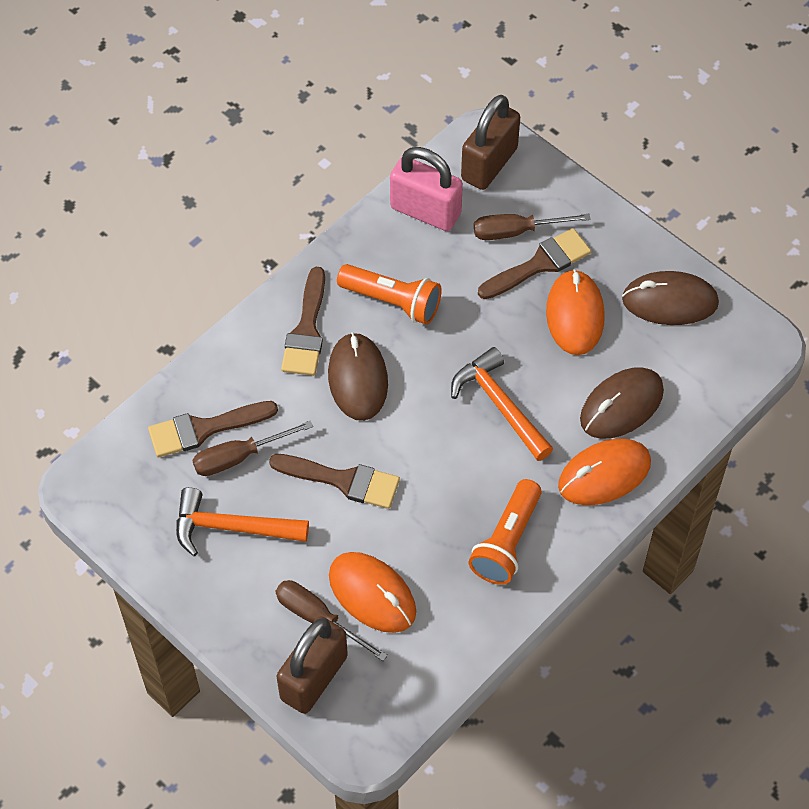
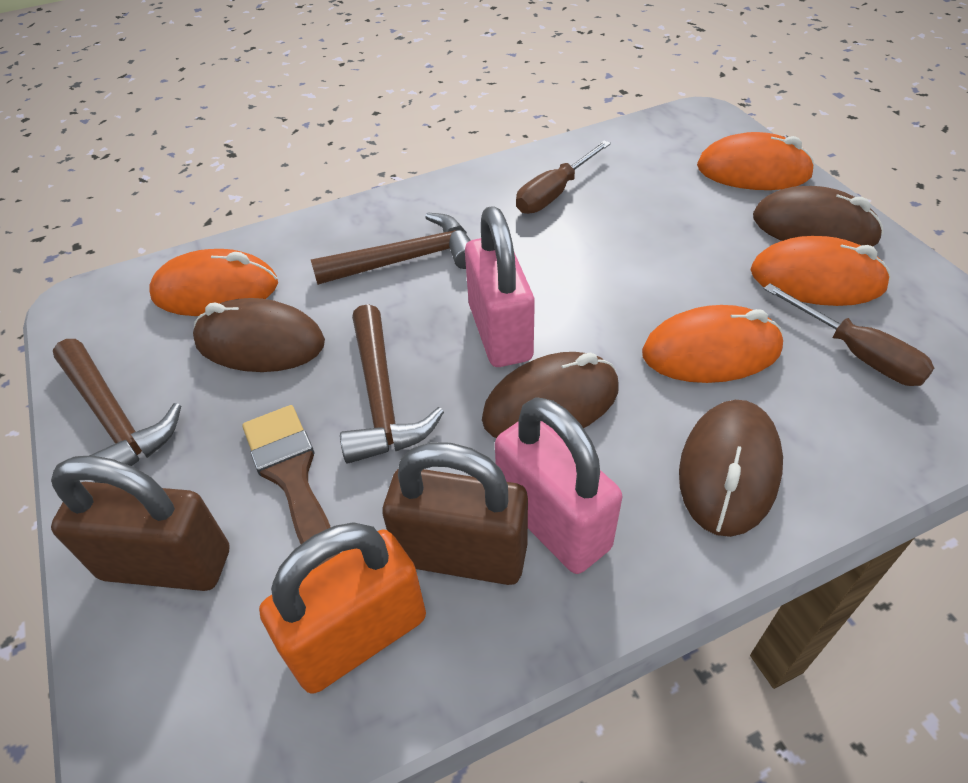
brown brush: 4 -> 1
brown hammer: 0 -> 3
brown mouse: 3 -> 4
brown screwdriver: 3 -> 2
orange flashlight: 2 -> 0
orange hammer: 2 -> 0
orange mouse: 3 -> 4
orange padlock: 0 -> 1
pink padlock: 1 -> 2

